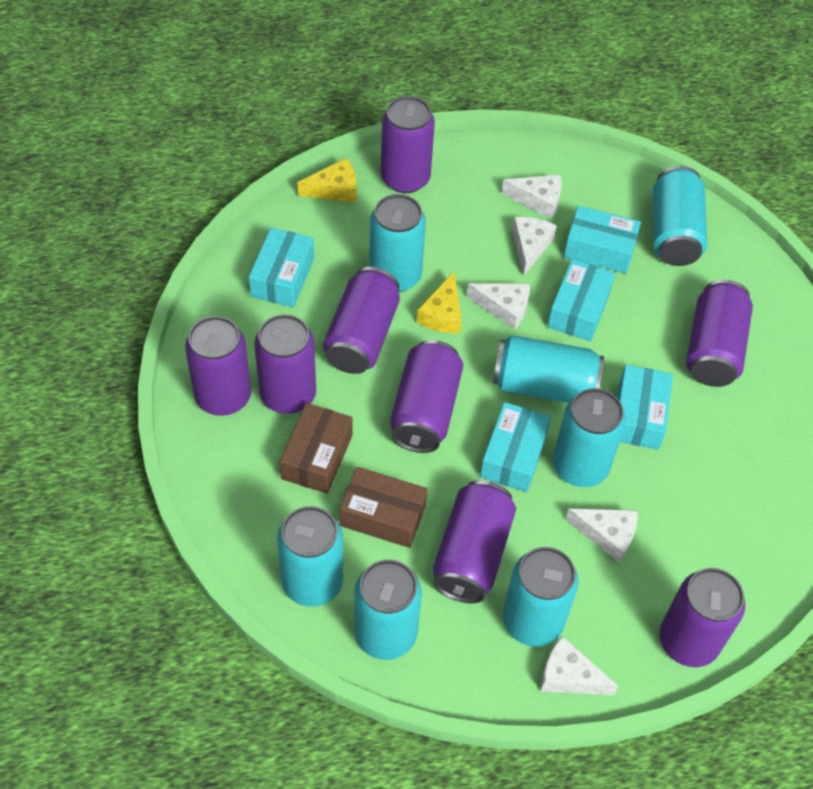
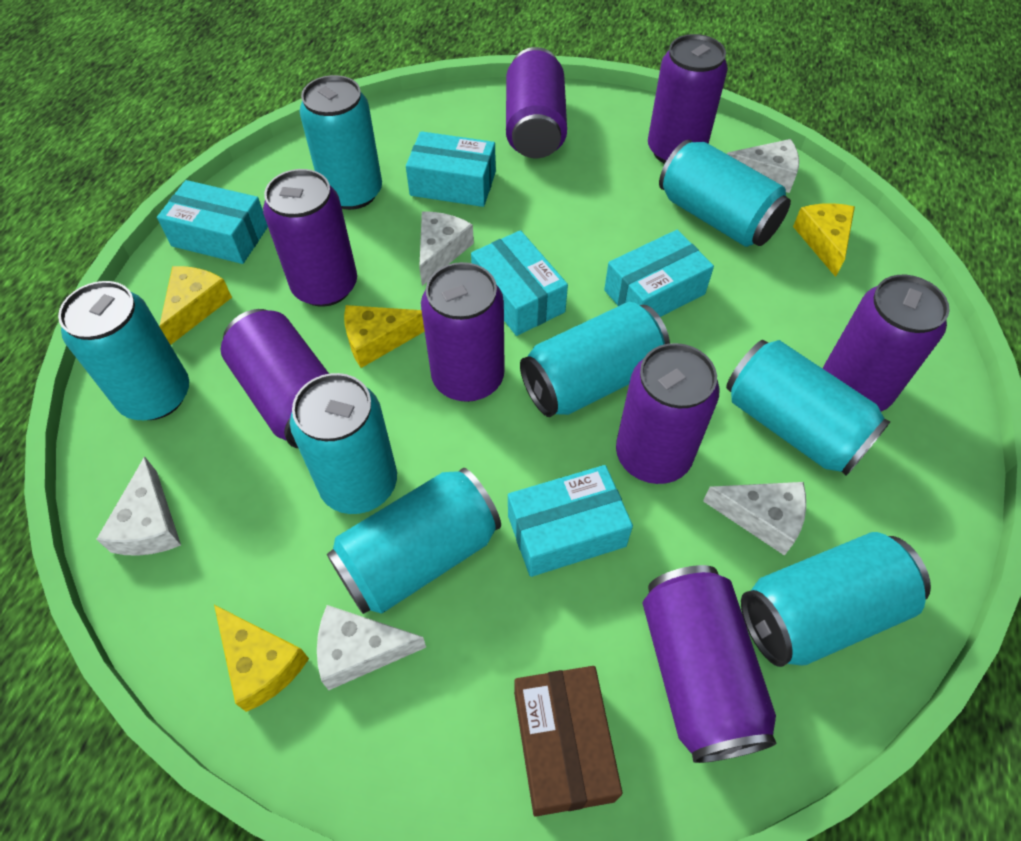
brown box: 2 -> 1
turquoise can: 7 -> 8
yellow cheese: 2 -> 4

